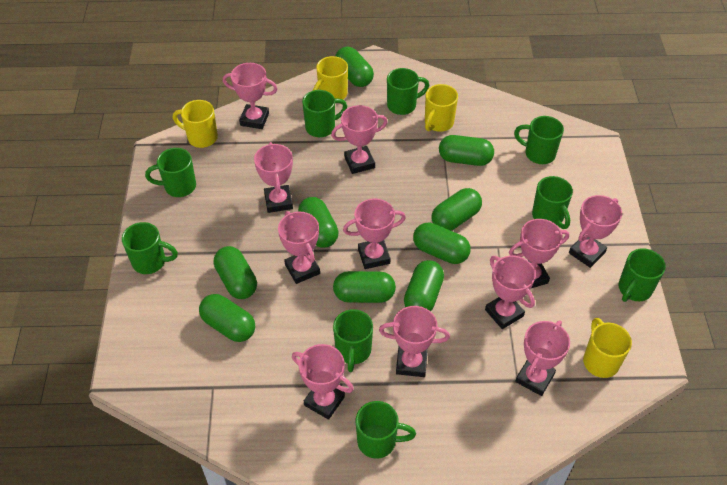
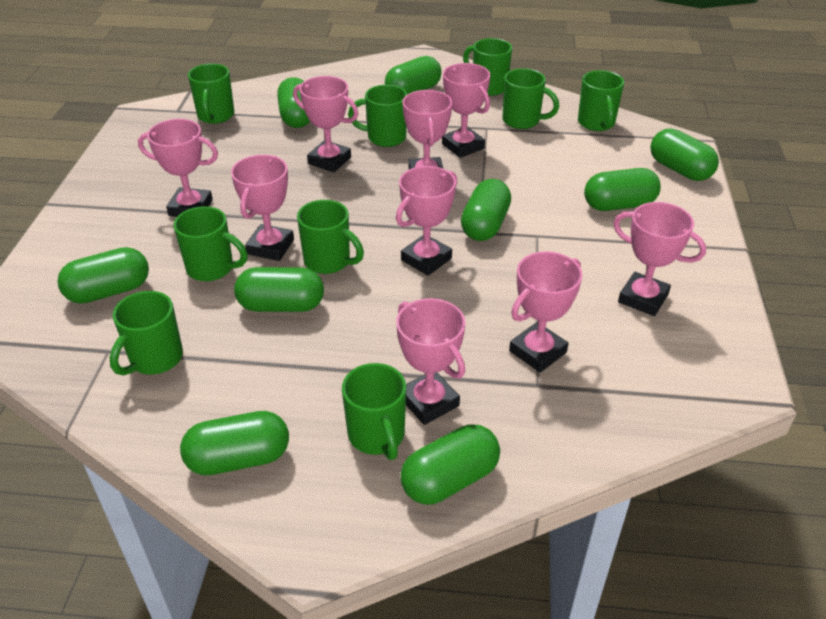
pink trophy: 11 -> 9
yellow mug: 4 -> 0

